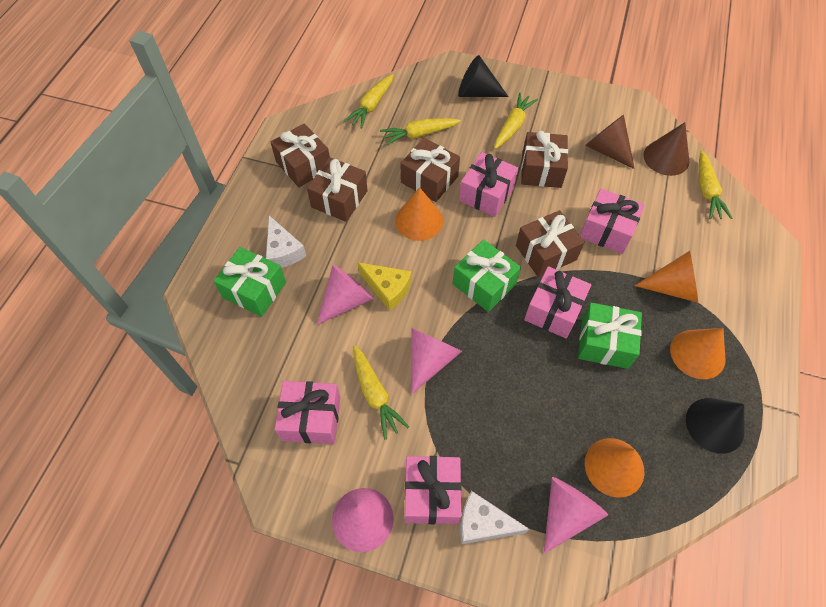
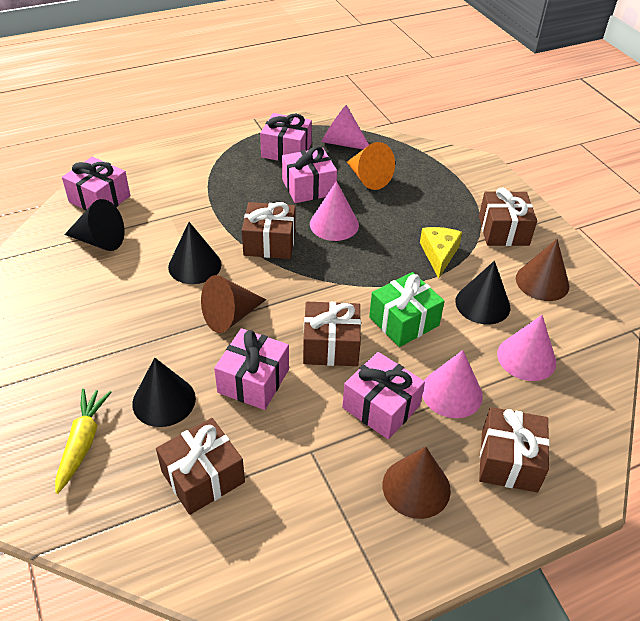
black cone: 2 -> 4
brown cone: 2 -> 3
green gift: 3 -> 1
orange cone: 4 -> 1
white cheese: 2 -> 0
yellow carrot: 5 -> 1

